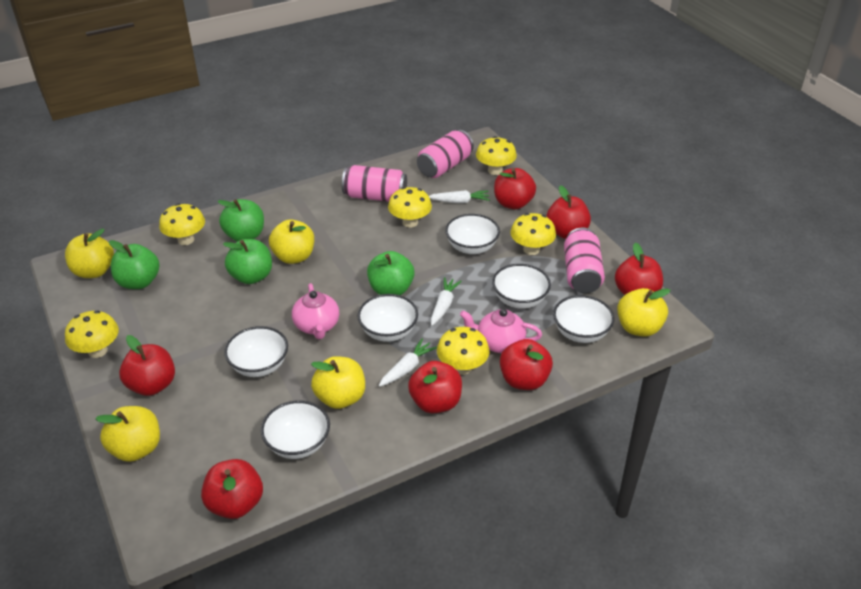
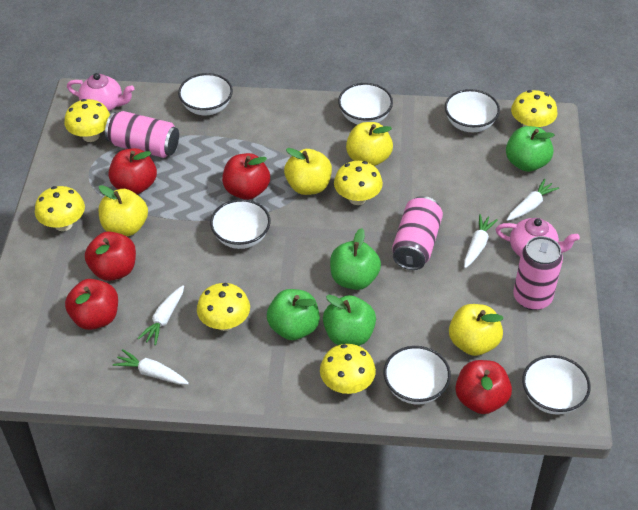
red apple: 7 -> 5
white carrot: 3 -> 4
yellow apple: 5 -> 4

